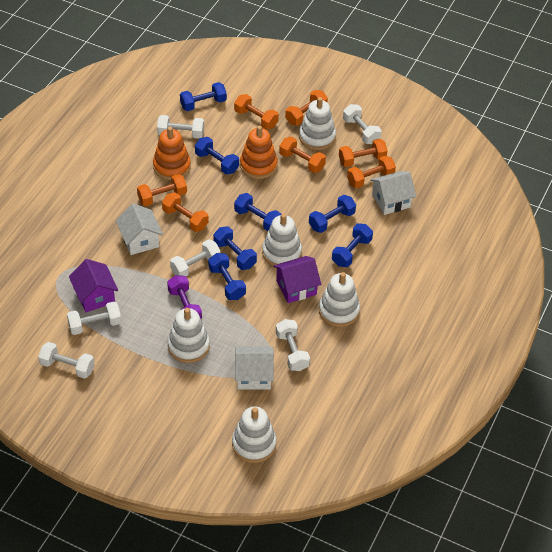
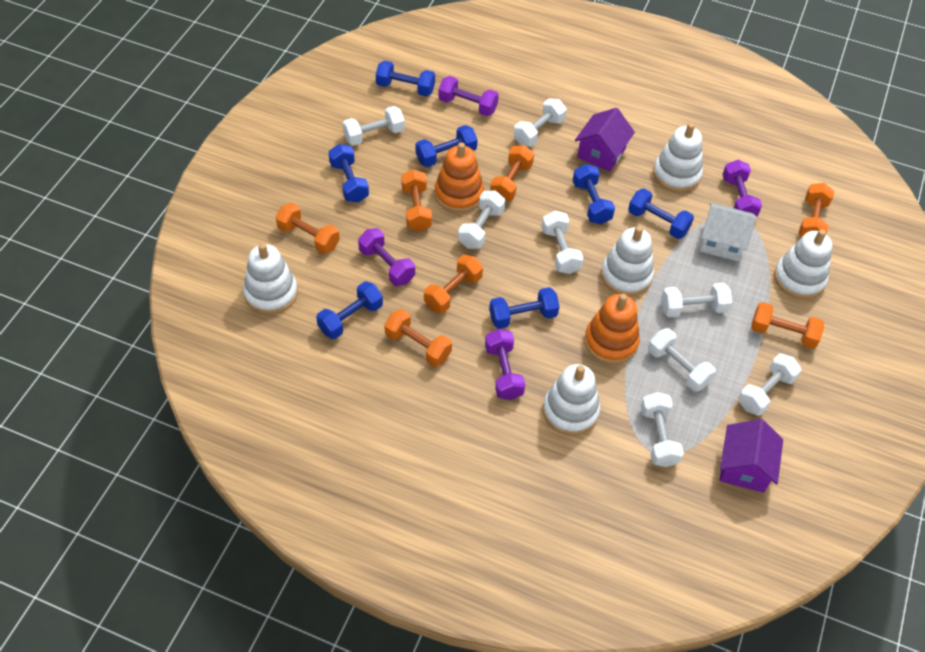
purple dumbbell: 1 -> 4
white dumbbell: 6 -> 8
white house: 3 -> 1

